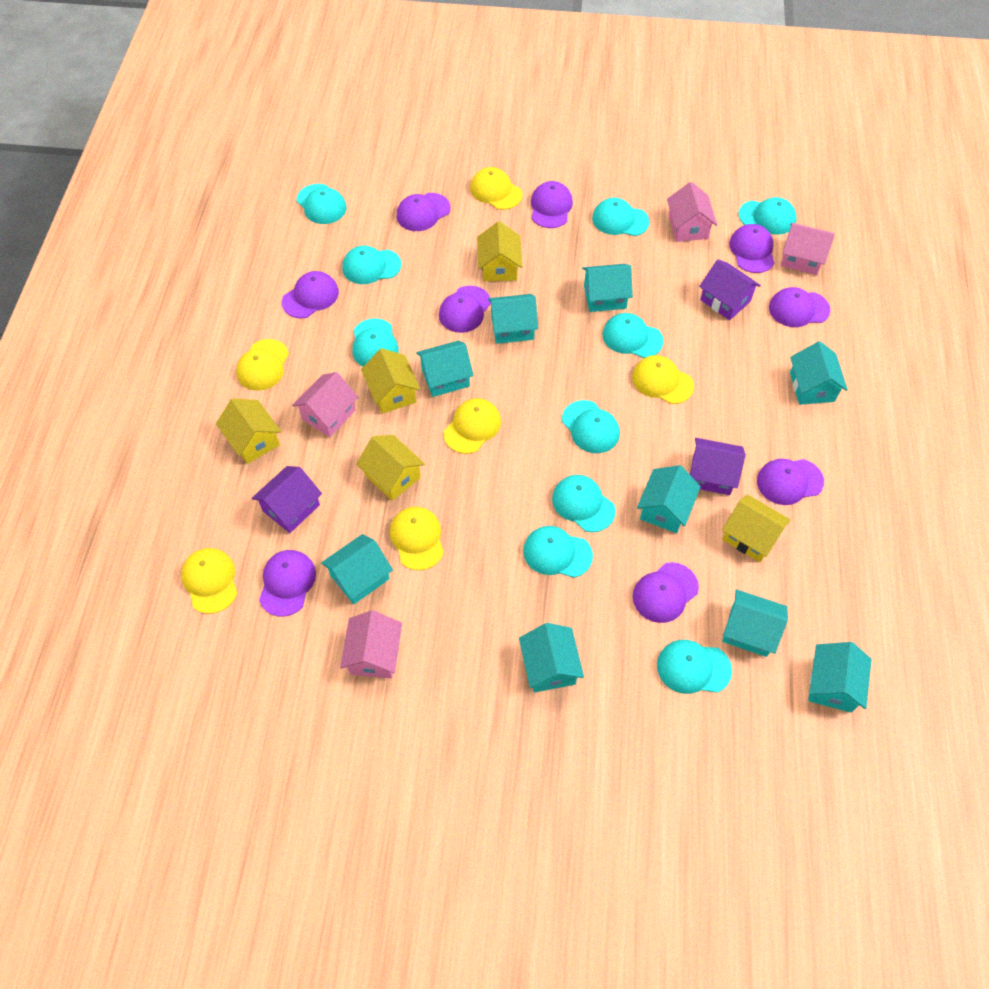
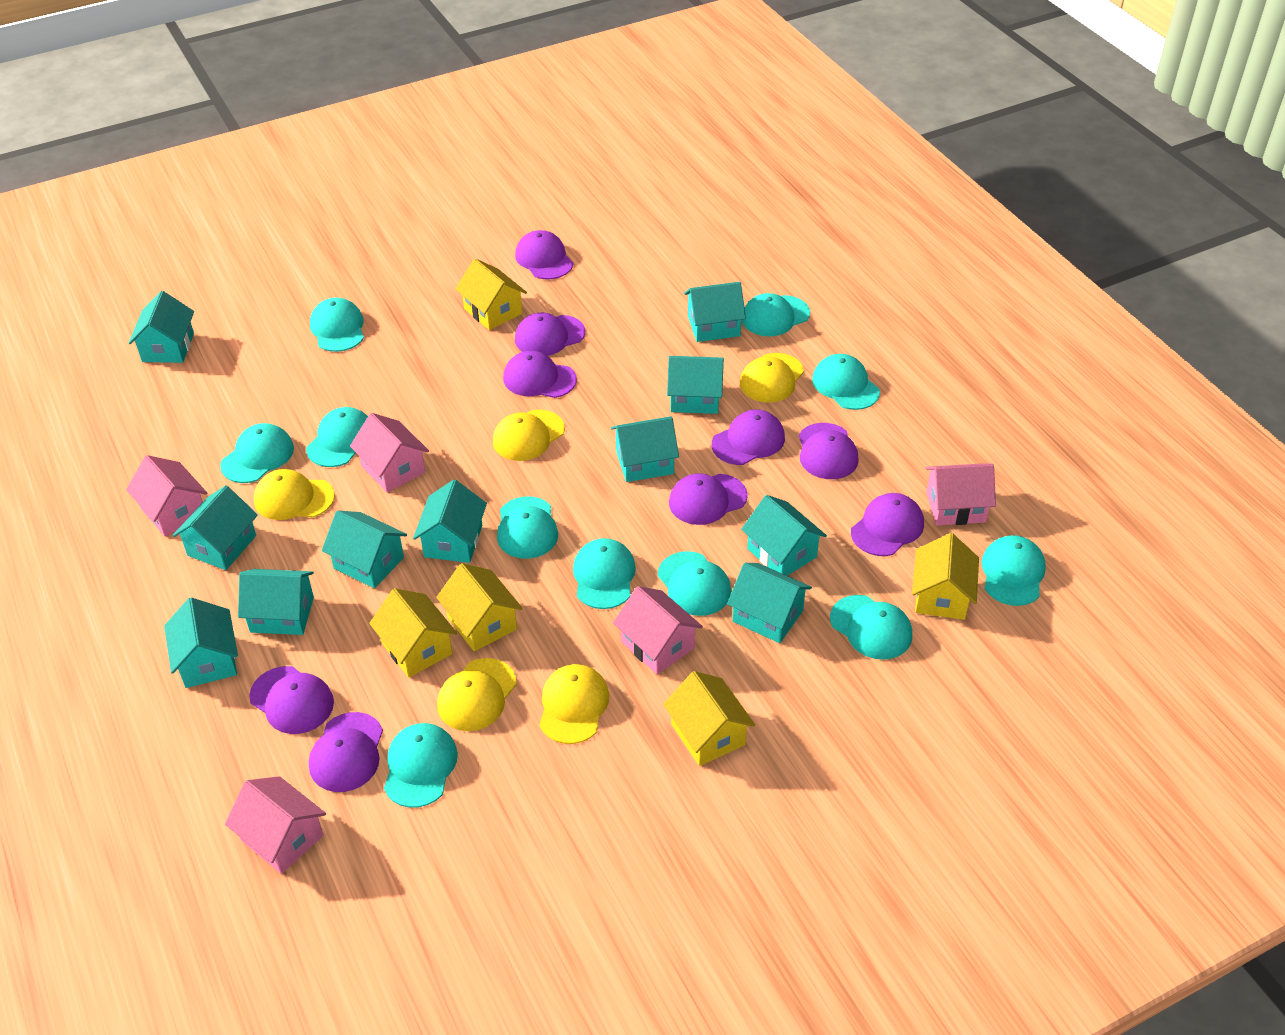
pink house: 4 -> 5
purple house: 3 -> 0
turquoise cap: 10 -> 11
turquoise house: 9 -> 11
yellow cap: 6 -> 5

